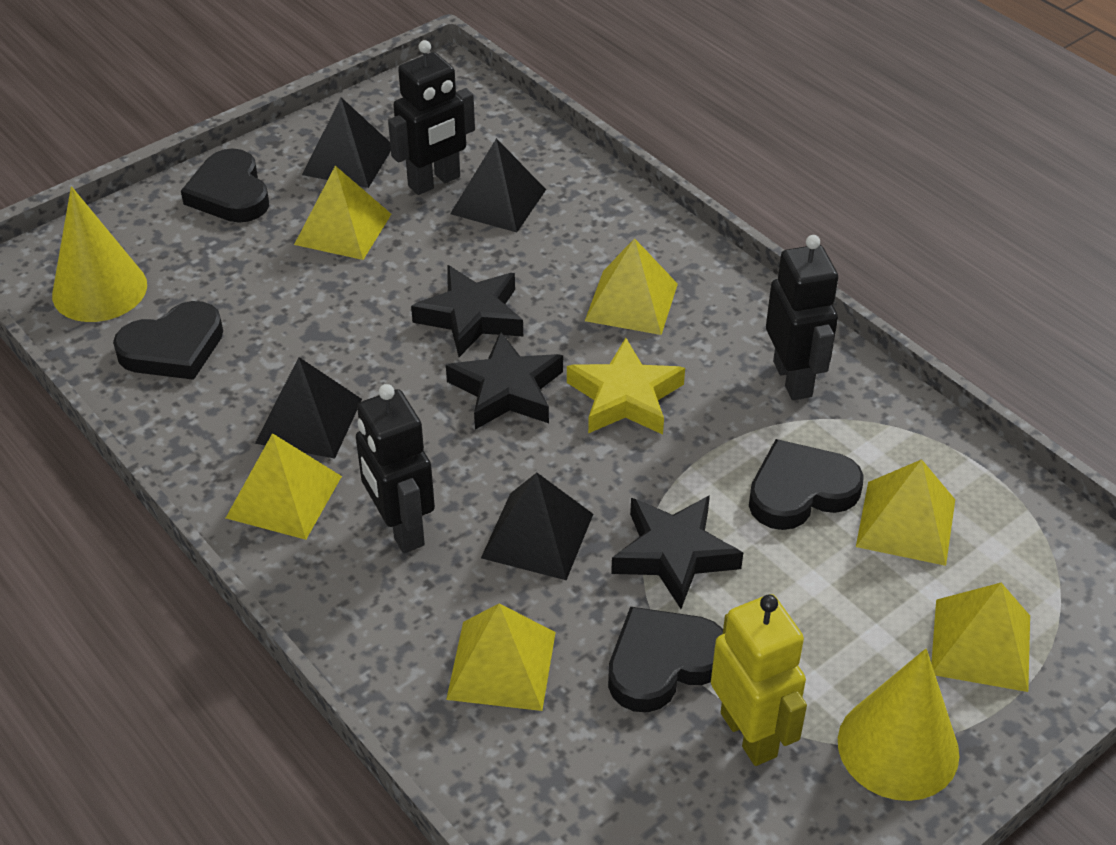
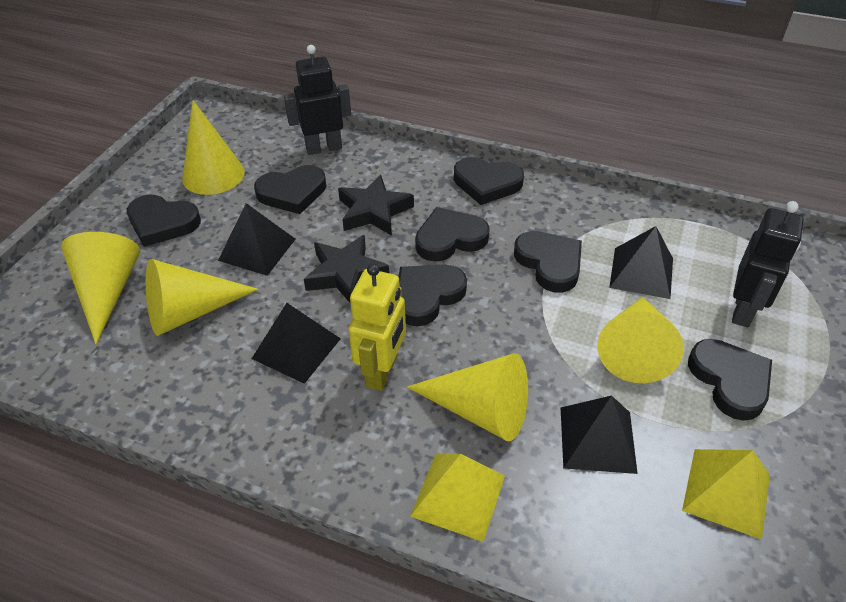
black heart: 4 -> 7
black robot: 3 -> 2
black star: 3 -> 2
yellow cone: 2 -> 5
yellow pyramid: 6 -> 2
yellow star: 1 -> 0

